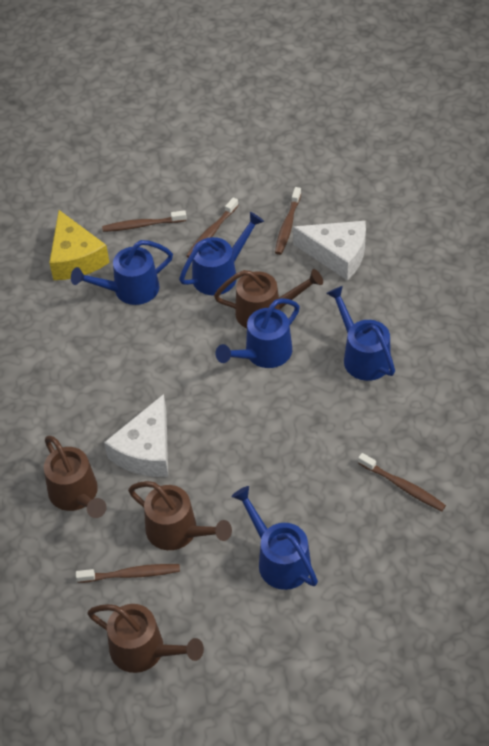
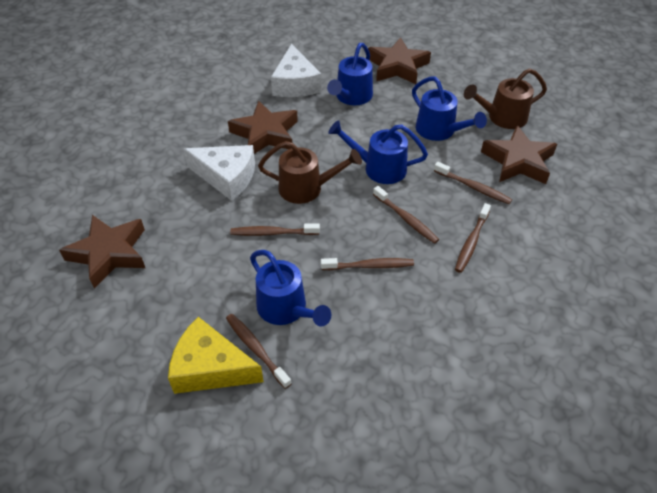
blue watering can: 5 -> 4
brown star: 0 -> 4
brown toothbrush: 5 -> 6
brown watering can: 4 -> 2

